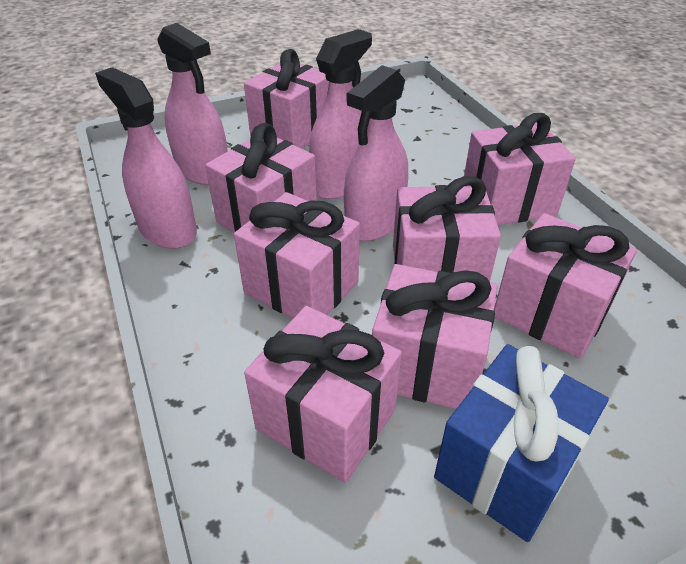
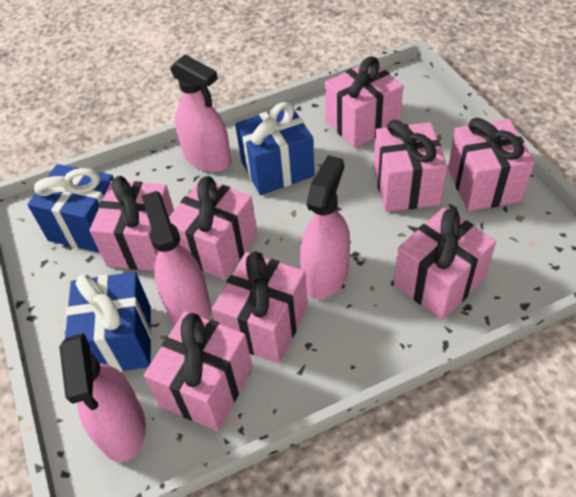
blue gift: 1 -> 3

